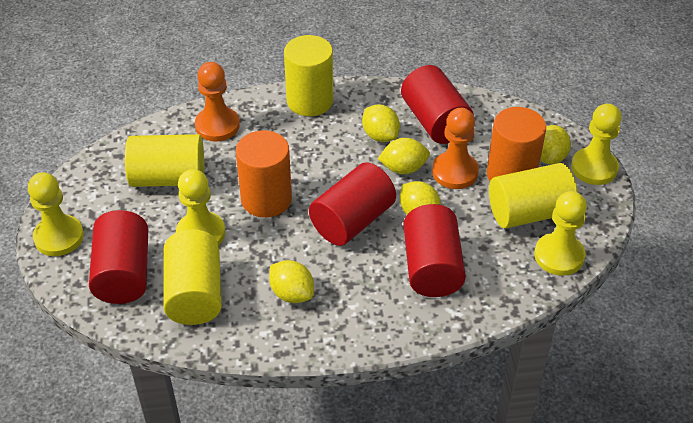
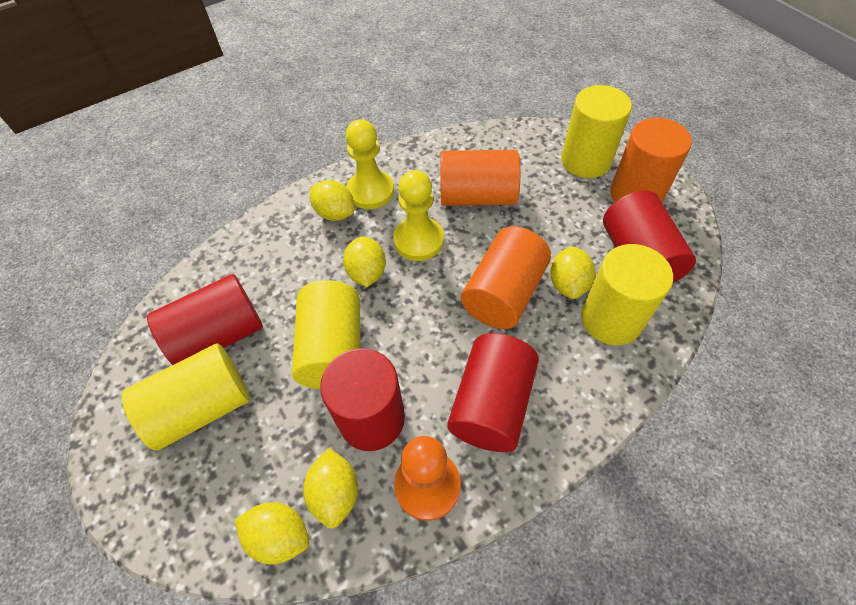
orange cylinder: 2 -> 3
orange pawn: 2 -> 1
yellow pawn: 4 -> 2

